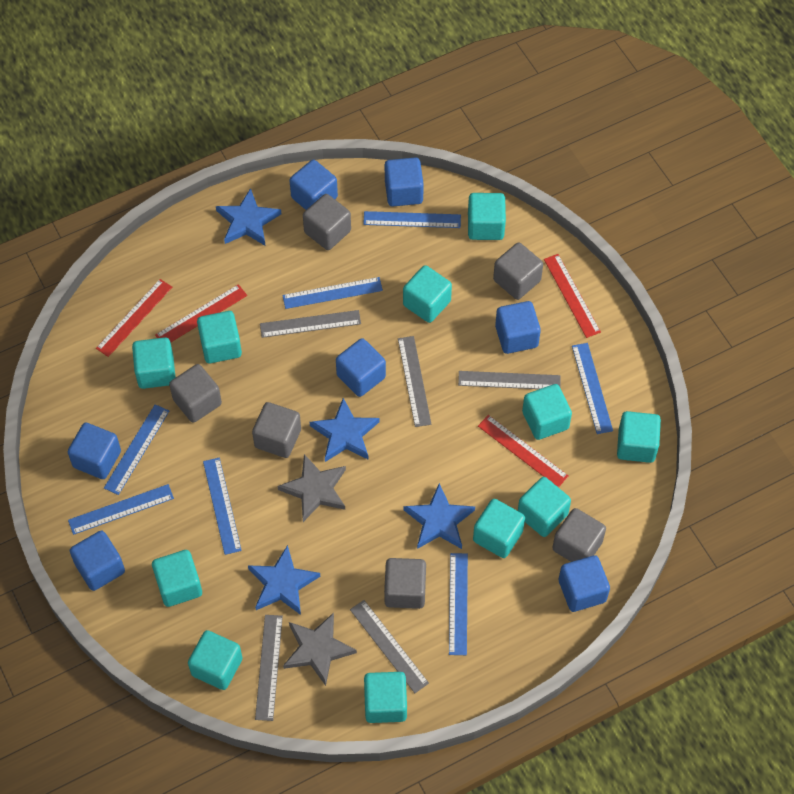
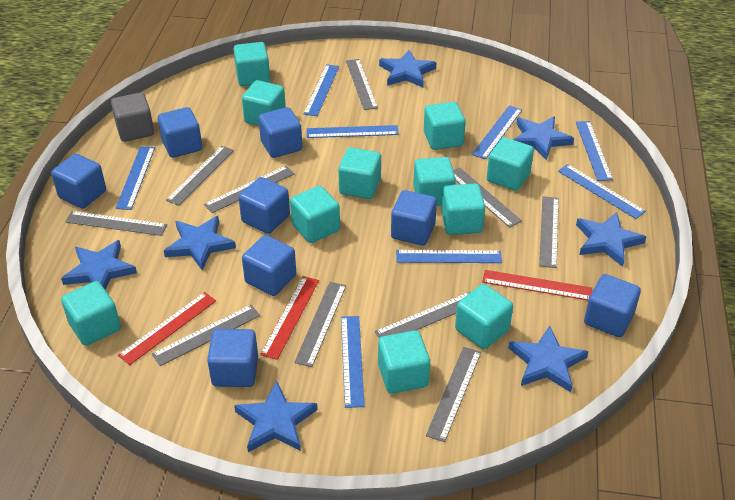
blue cube: 7 -> 8
blue ruler: 7 -> 8
blue star: 4 -> 7
grey cube: 6 -> 1
grey ruler: 5 -> 10
grey star: 2 -> 0
red ruler: 4 -> 3

